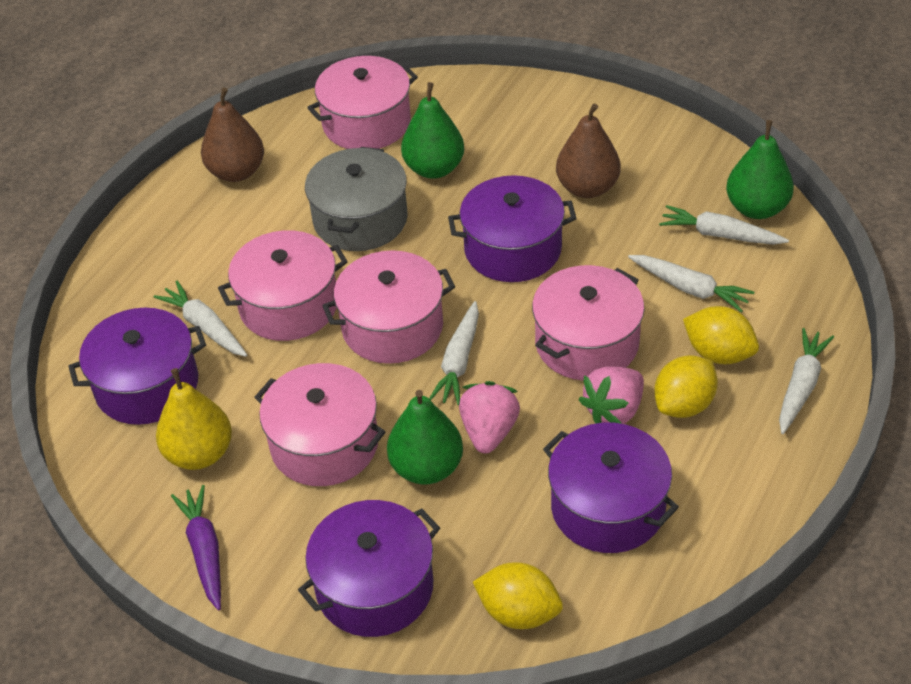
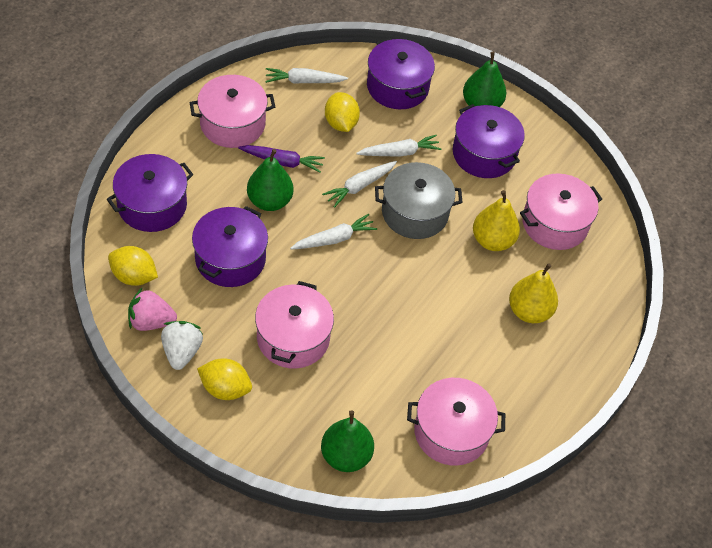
brown pear: 2 -> 0
pink pot: 5 -> 4
pink strawberry: 2 -> 1
white carrot: 5 -> 4
white strawberry: 0 -> 1
yellow pear: 1 -> 2

